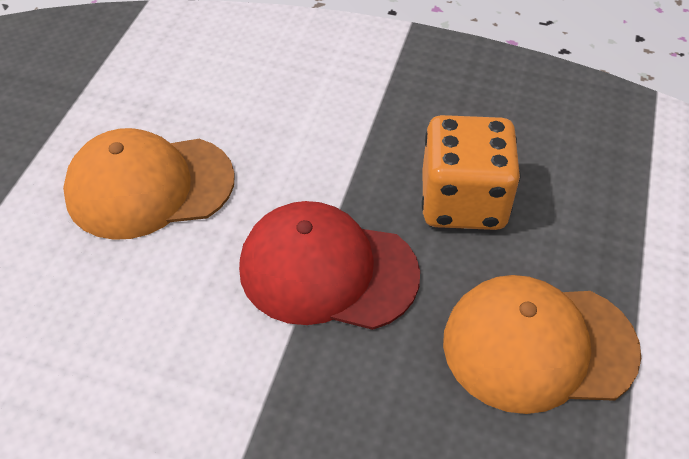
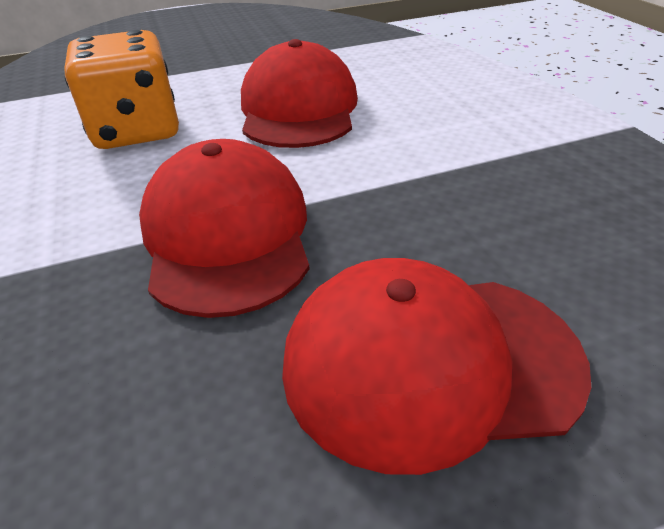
orange cap: 2 -> 0
red cap: 1 -> 3

